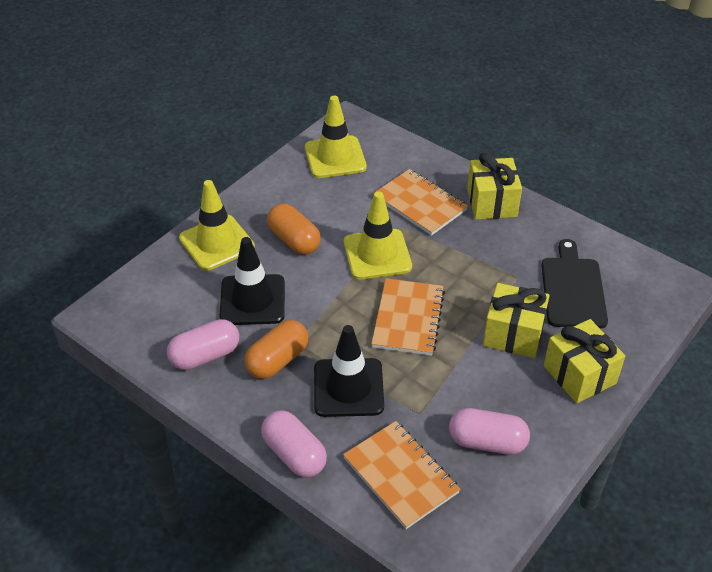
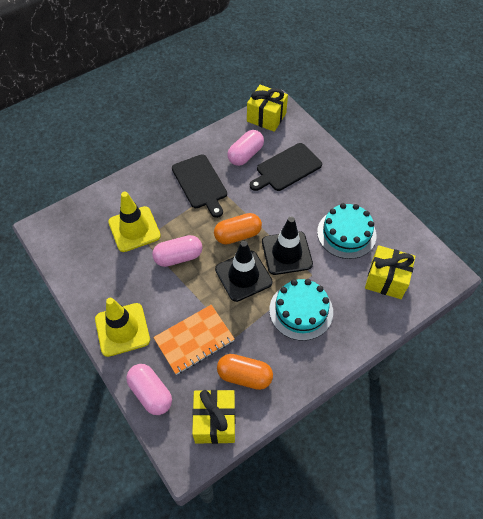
black cutting board: 1 -> 2
orange notebook: 3 -> 1
turquoise cake: 0 -> 2
yellow traffic cone: 3 -> 2

